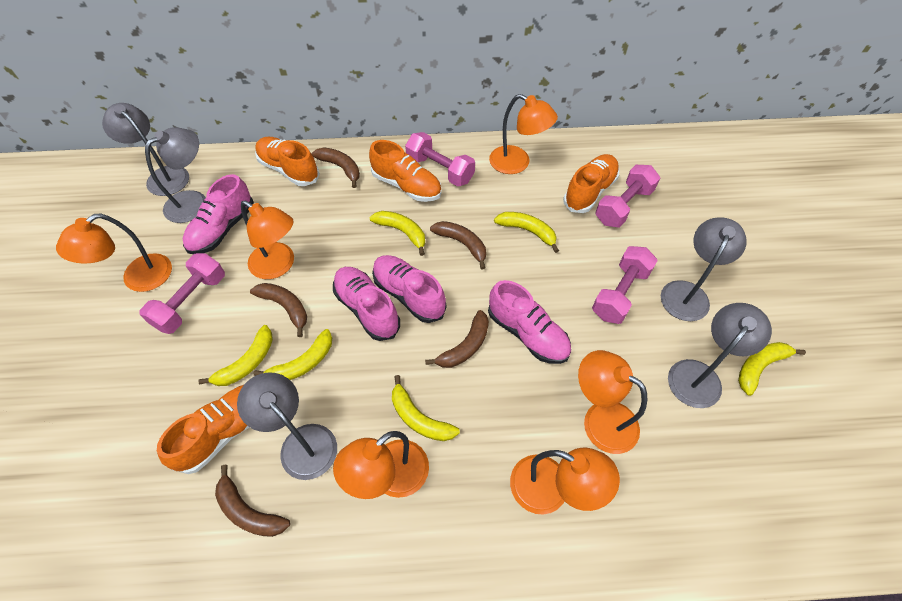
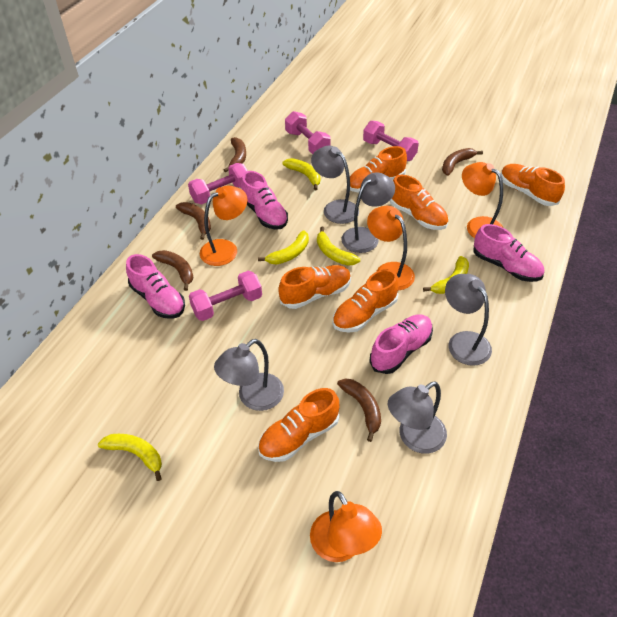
orange lamp: 6 -> 4
orange shoe: 4 -> 6
yellow banana: 6 -> 5

